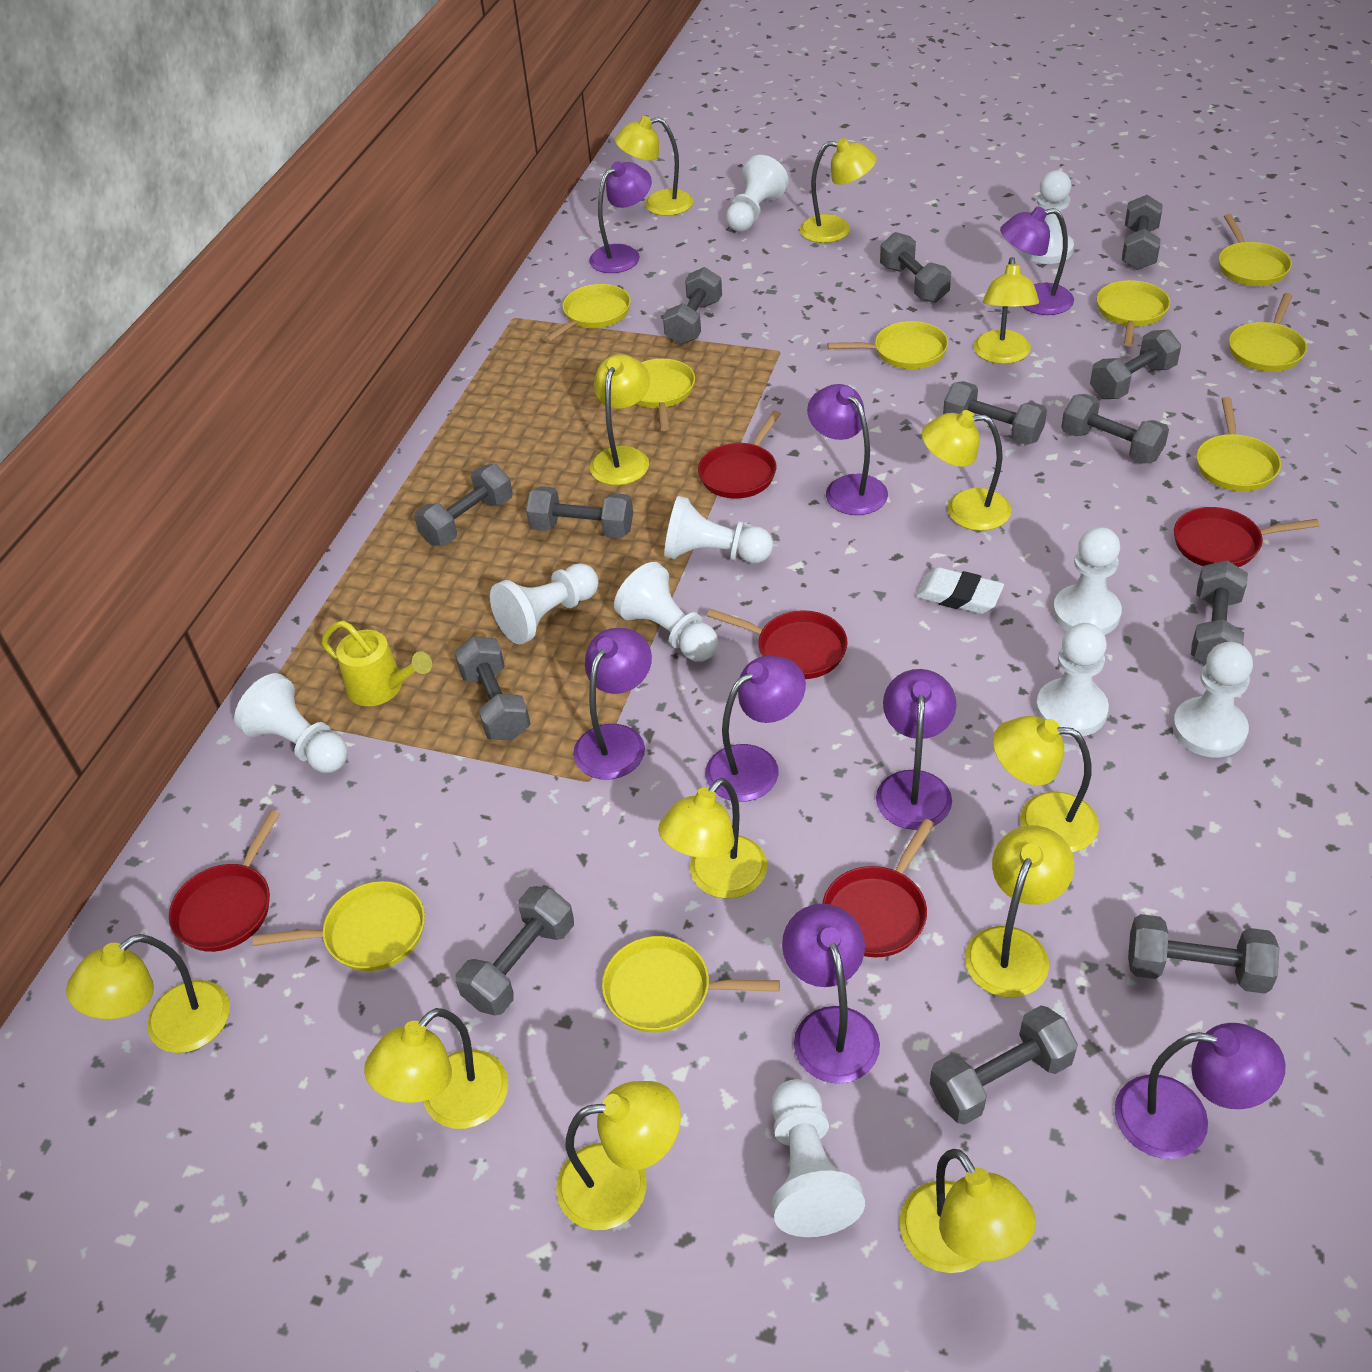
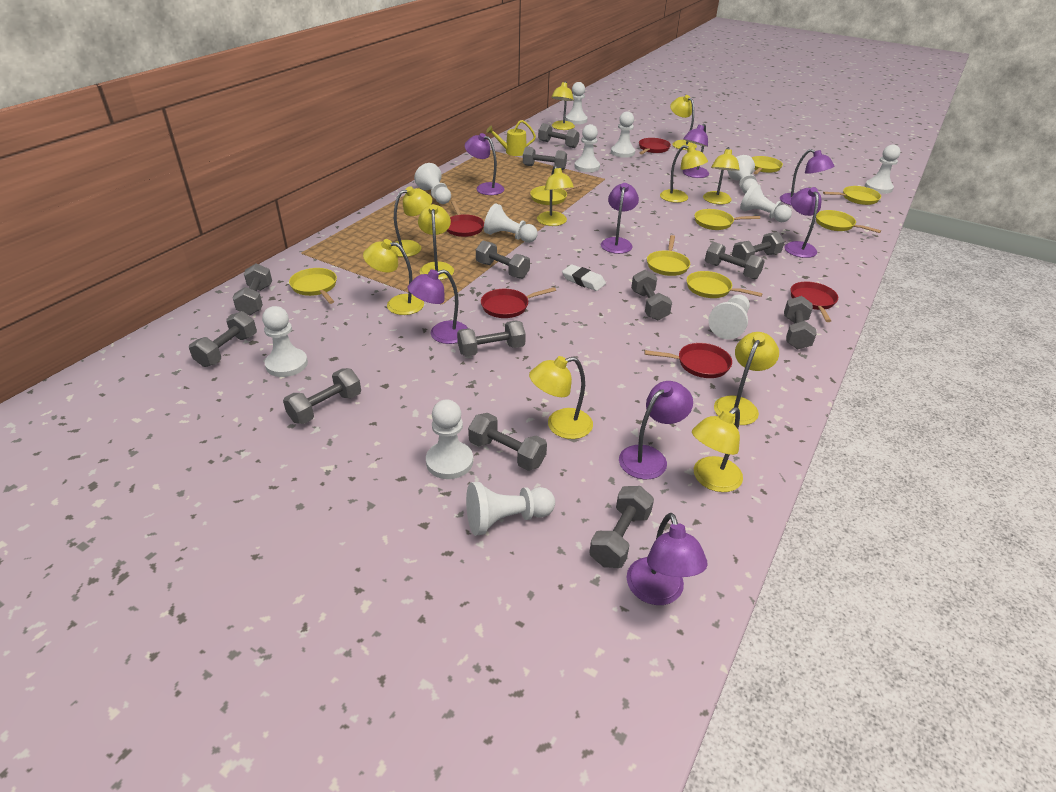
white pawn: 10 -> 12
yellow lamp: 12 -> 11
yellow pan: 9 -> 8

